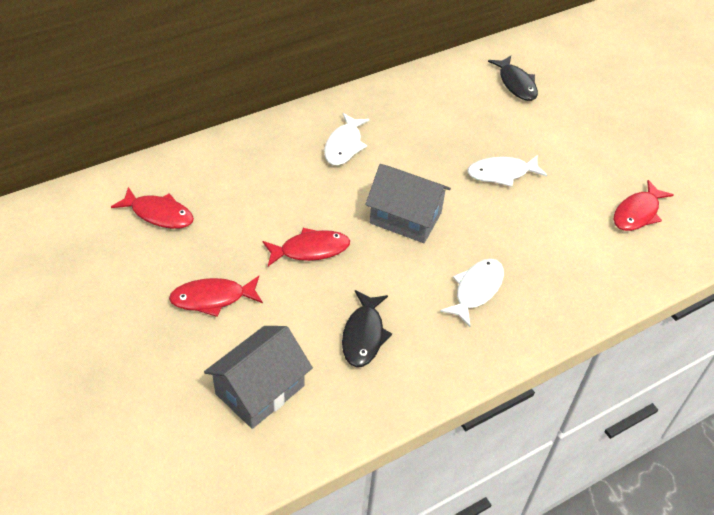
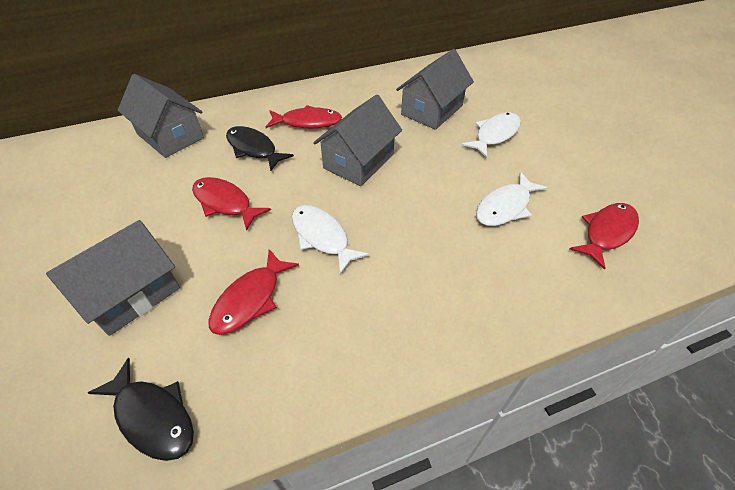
grey house: 2 -> 4

